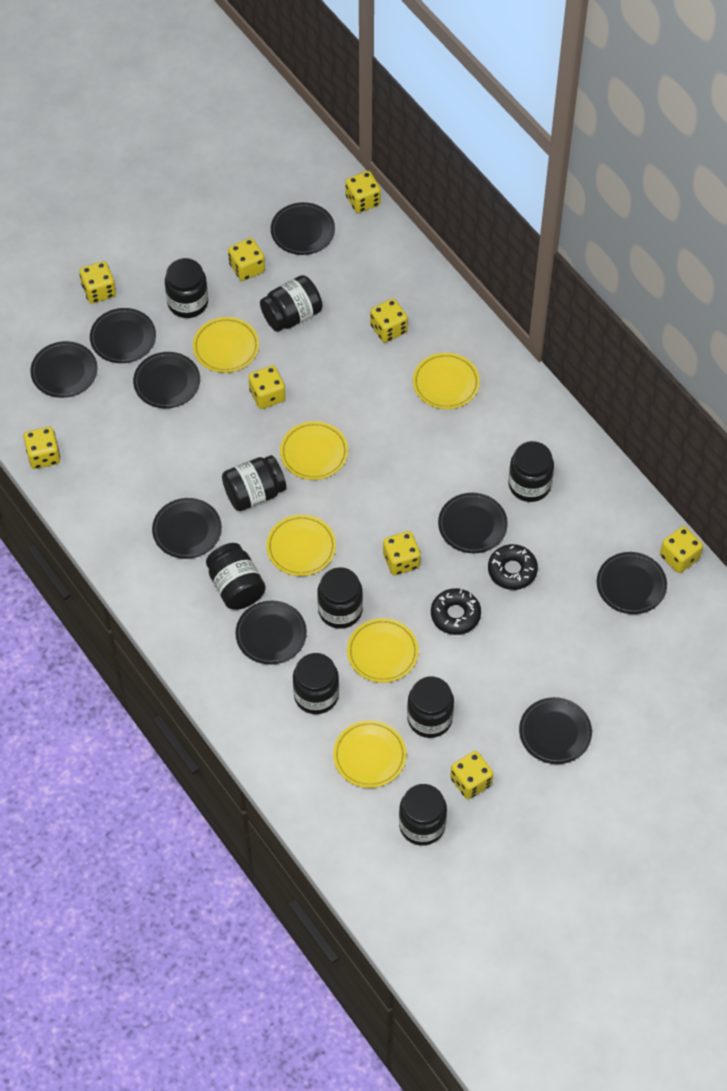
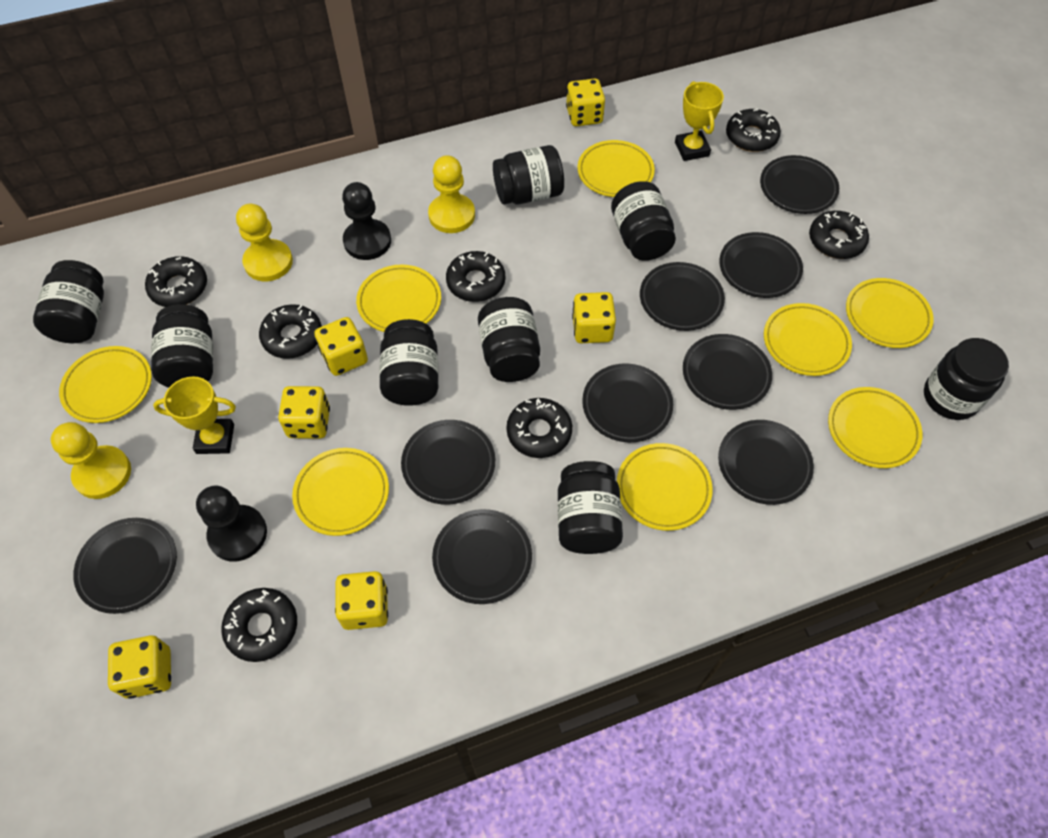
black donut: 2 -> 7
black jar: 9 -> 8
black pawn: 0 -> 2
yellow dice: 9 -> 6
yellow pawn: 0 -> 3
yellow plate: 6 -> 8
yellow trophy: 0 -> 2

